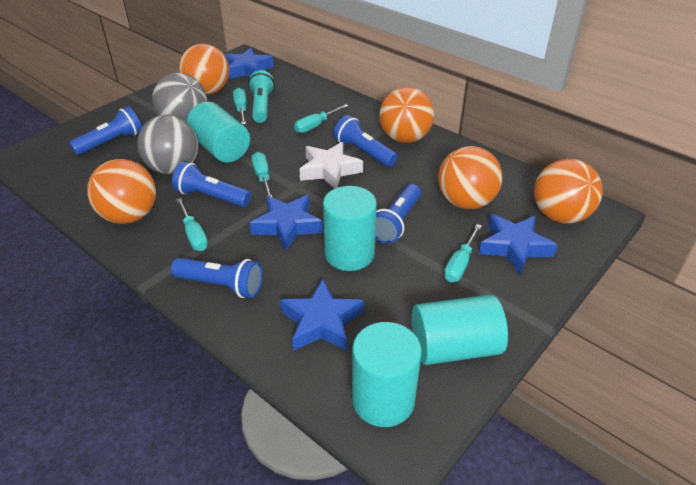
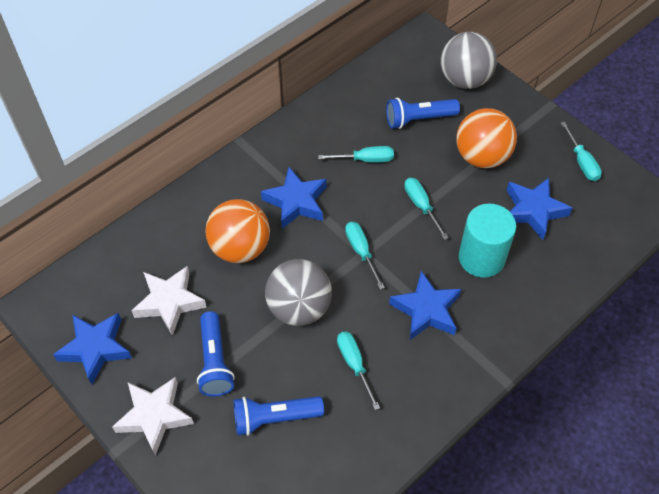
blue flashlight: 5 -> 3
orange ball: 5 -> 2
turquoise cylinder: 4 -> 1
turquoise flashlight: 1 -> 0
white star: 1 -> 2

